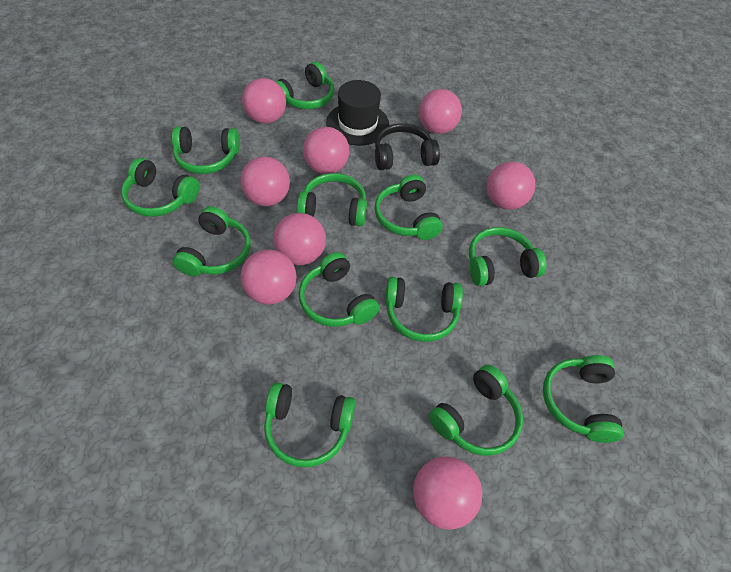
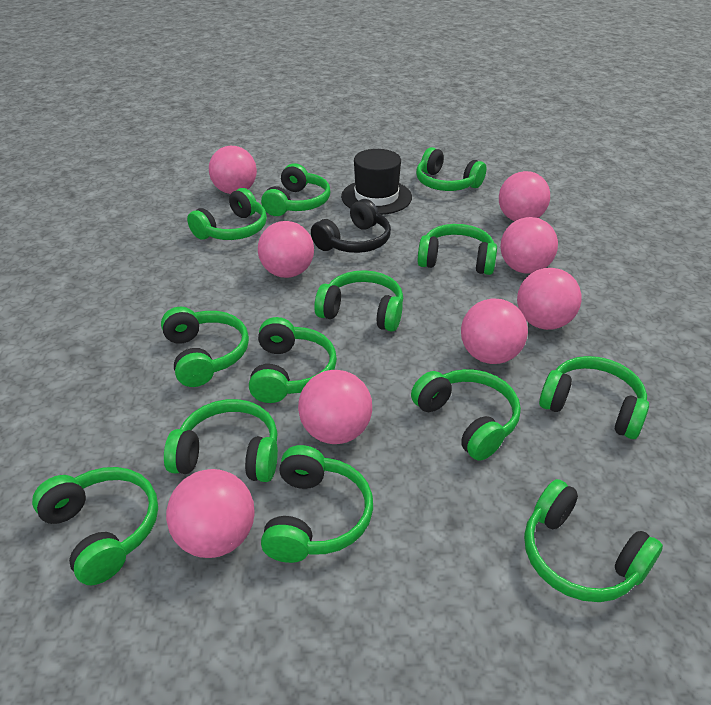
green headphones: 12 -> 13

